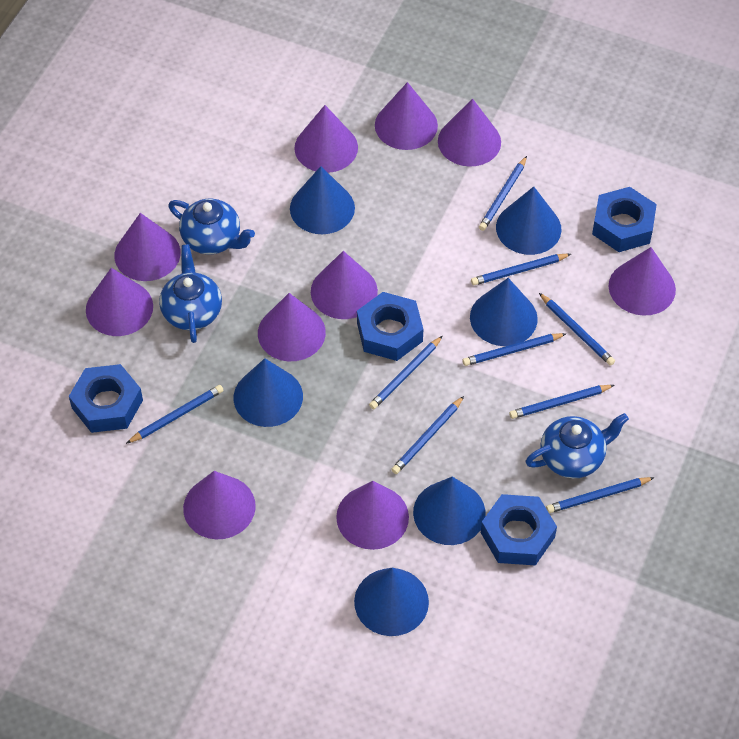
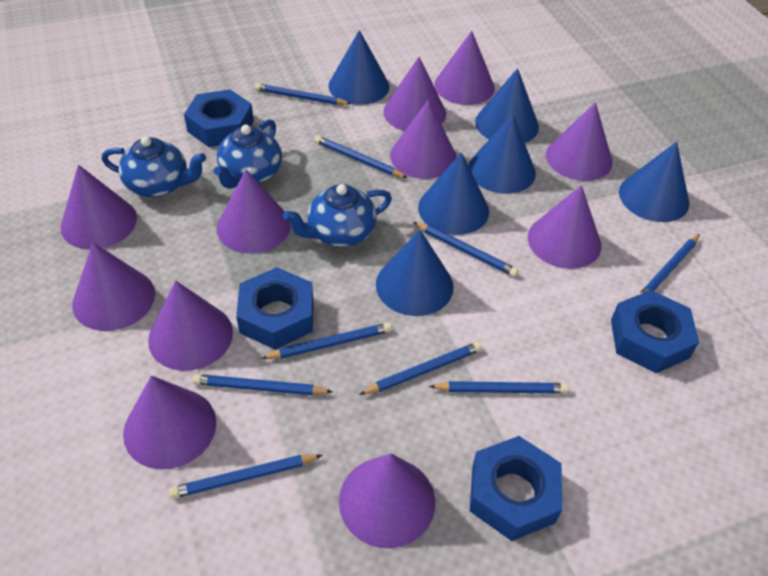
purple cone: 10 -> 11

